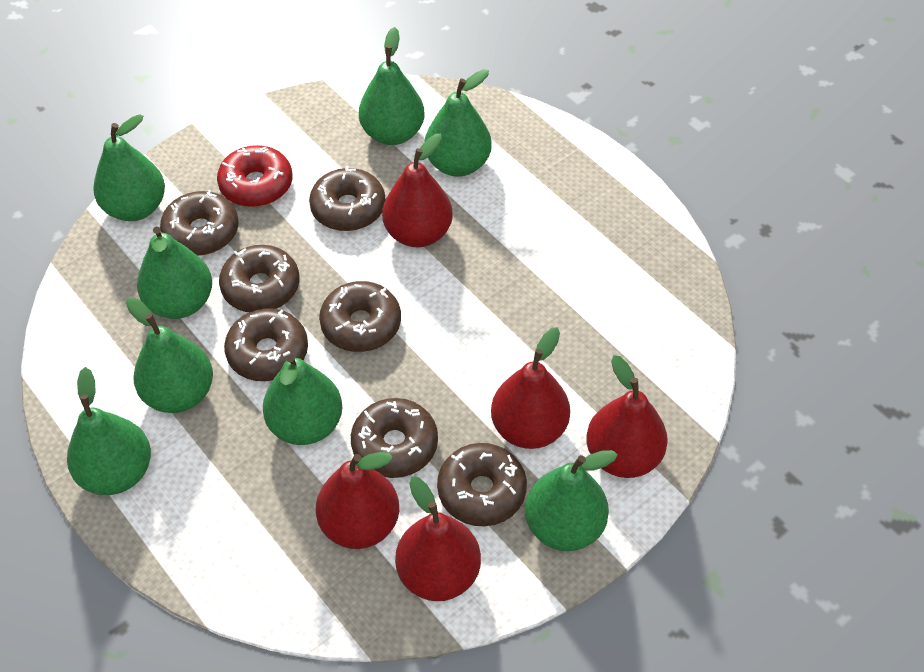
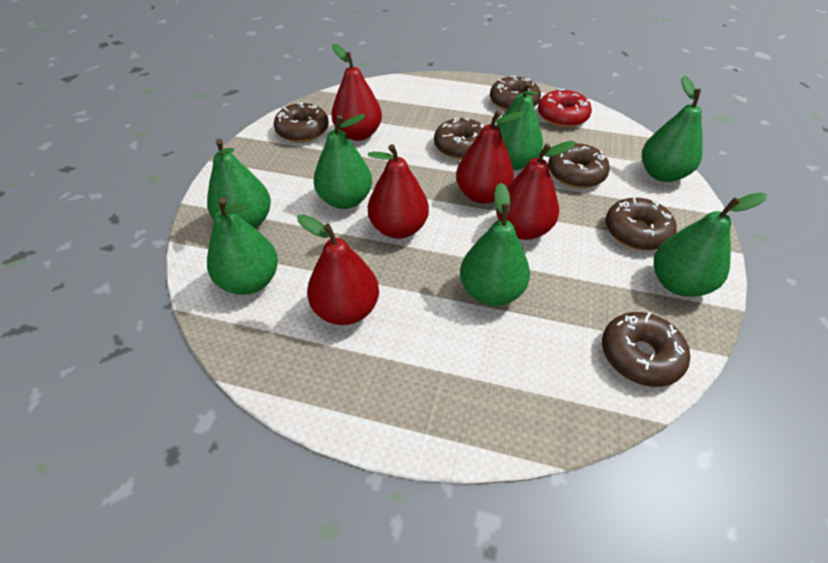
brown donut: 7 -> 6
green pear: 8 -> 7

